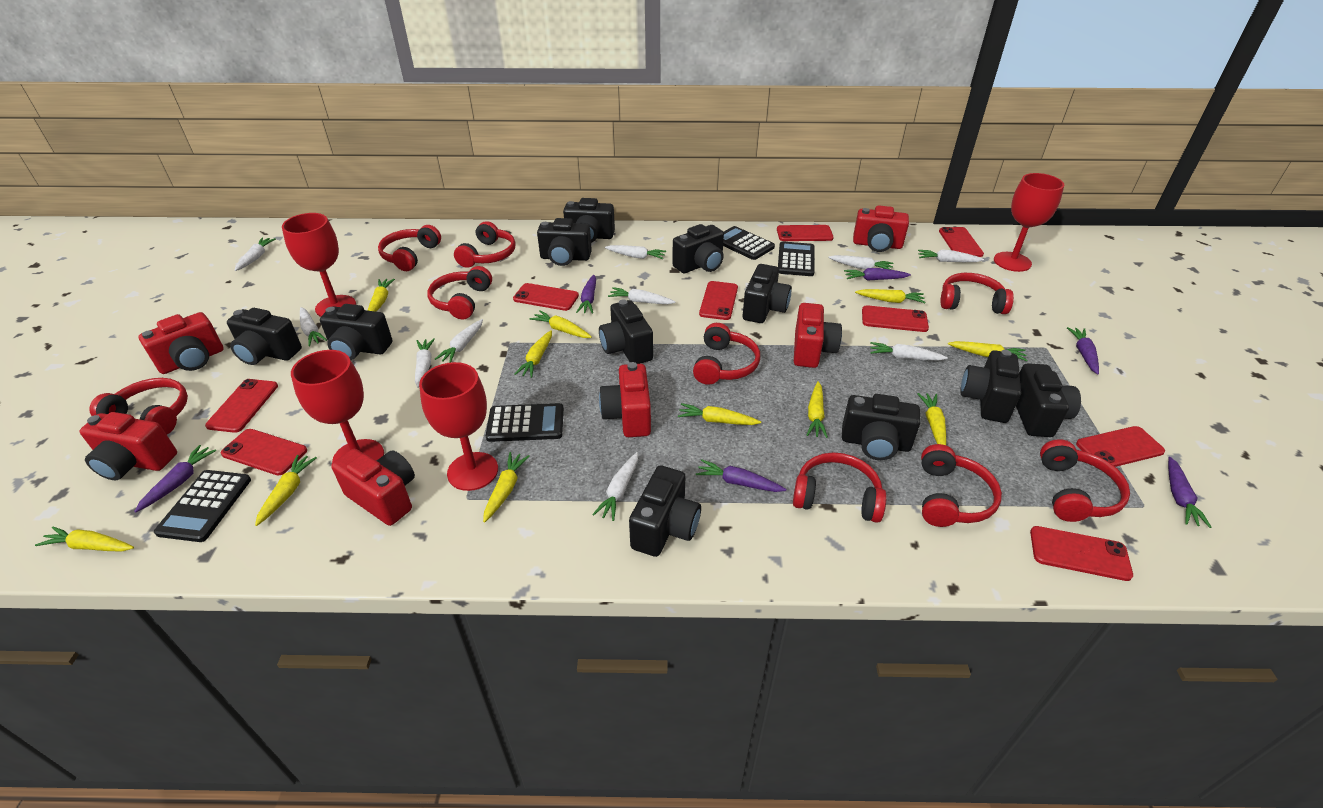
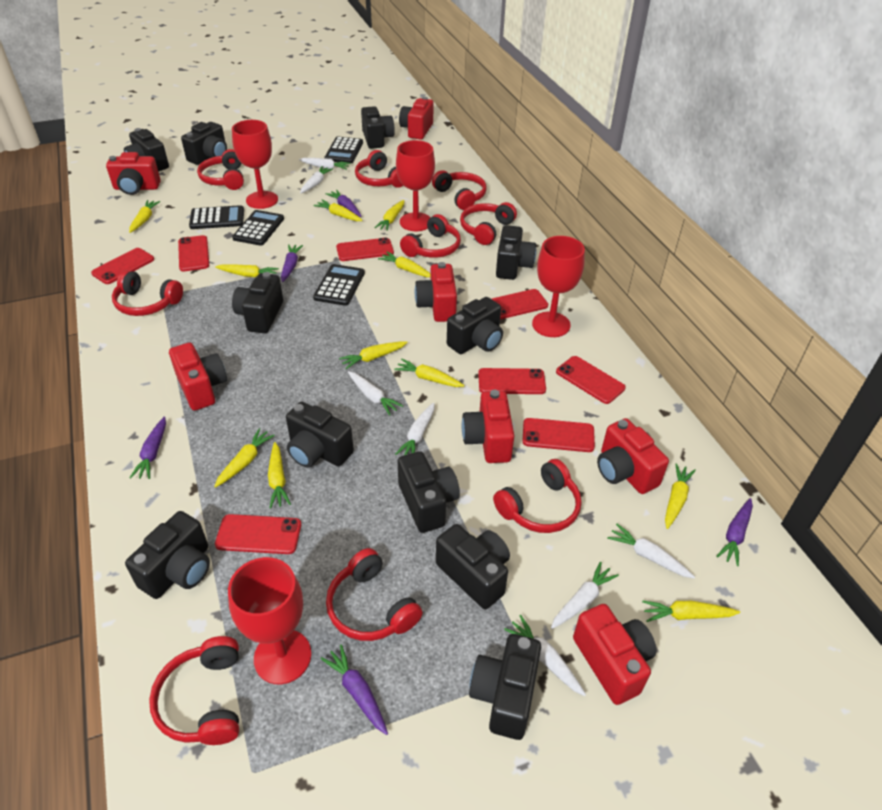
purple carrot: 6 -> 5
red camera: 6 -> 7
red phone: 9 -> 8
white carrot: 10 -> 7

